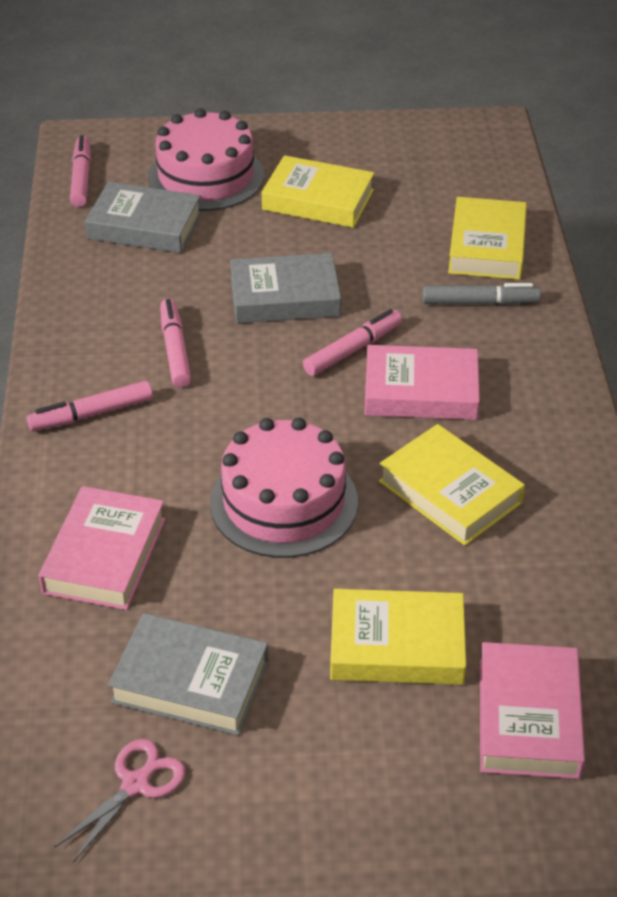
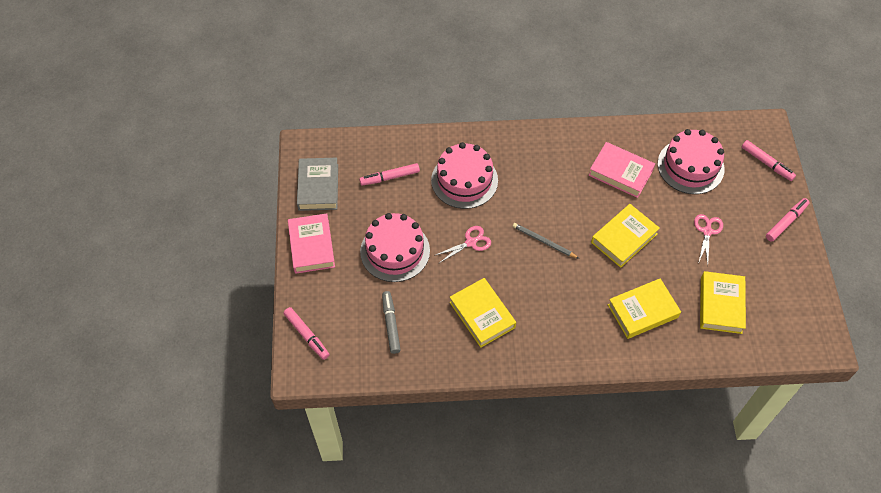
grey book: 3 -> 1
grey pencil: 0 -> 1
pink book: 3 -> 2
pink cake: 2 -> 3
pink scissors: 1 -> 2

